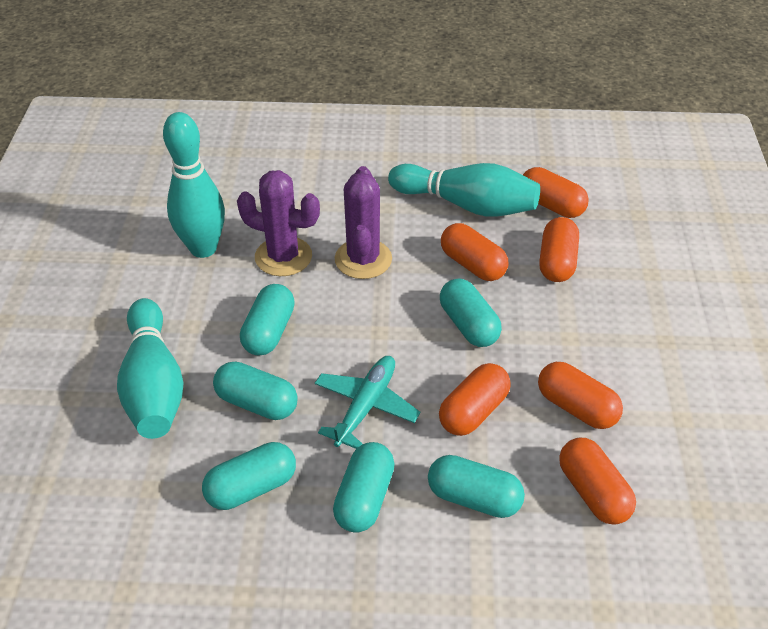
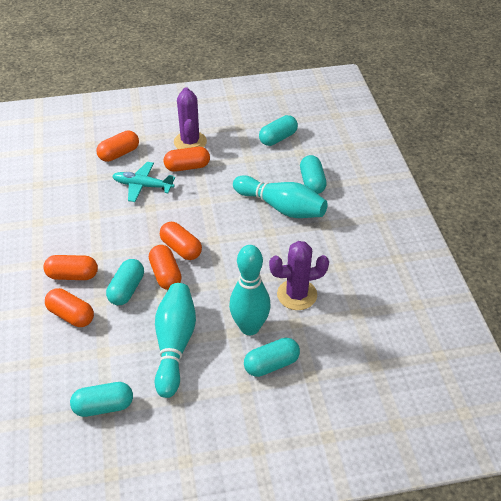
turquoise capsule: 6 -> 5

